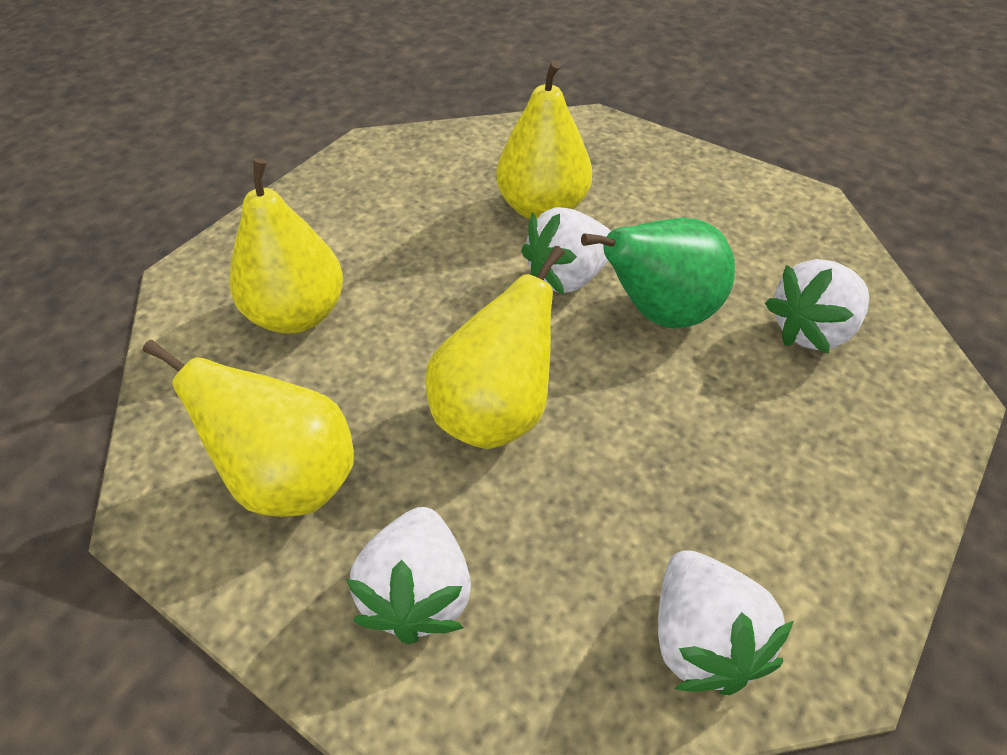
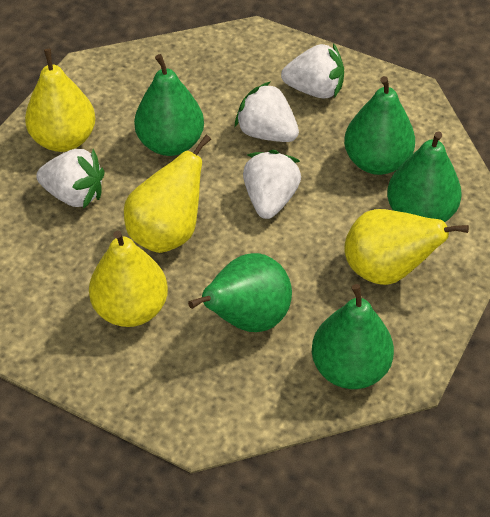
green pear: 1 -> 5

